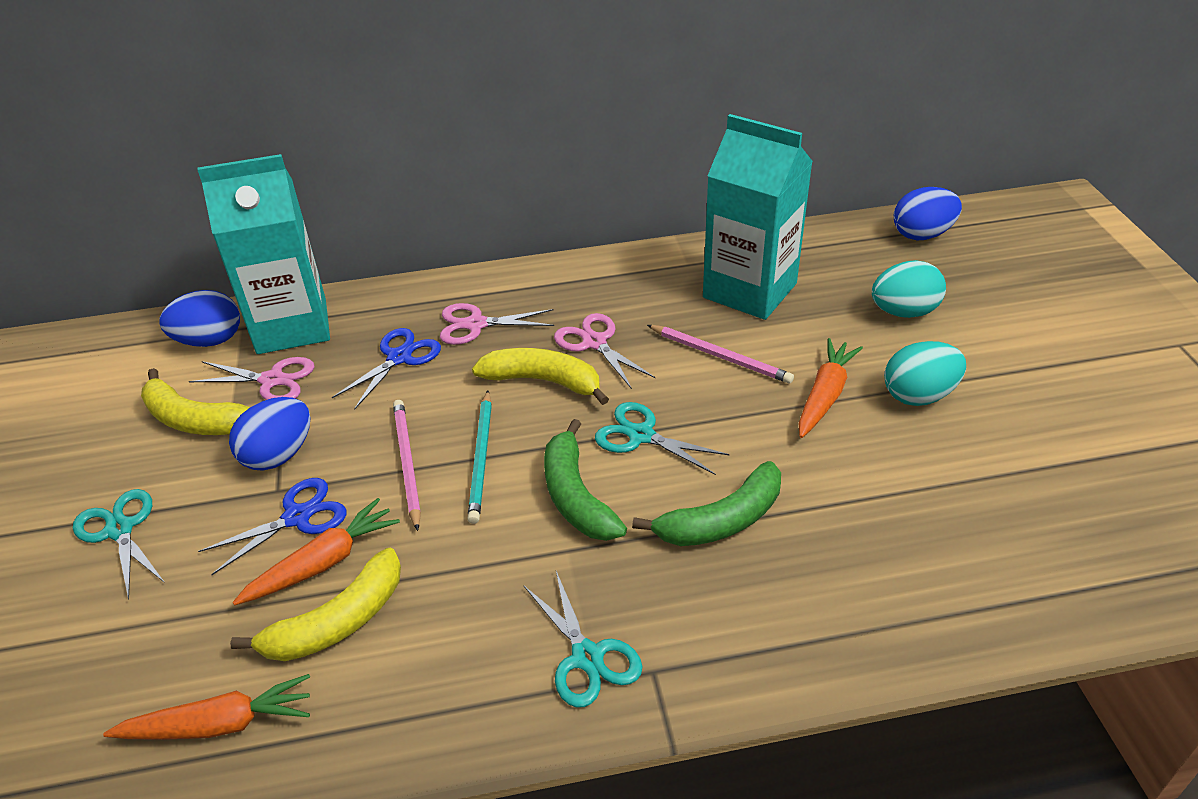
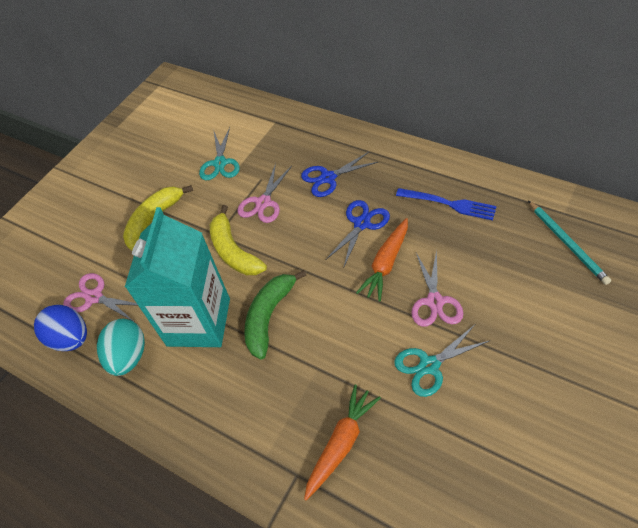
blue egg: 3 -> 1
blue fork: 0 -> 1
green banana: 2 -> 1
orange carrot: 3 -> 2
pink pencil: 2 -> 0
turquoise carton: 2 -> 1
turquoise egg: 2 -> 1
turquoise scissors: 3 -> 2
yellow banana: 3 -> 2

